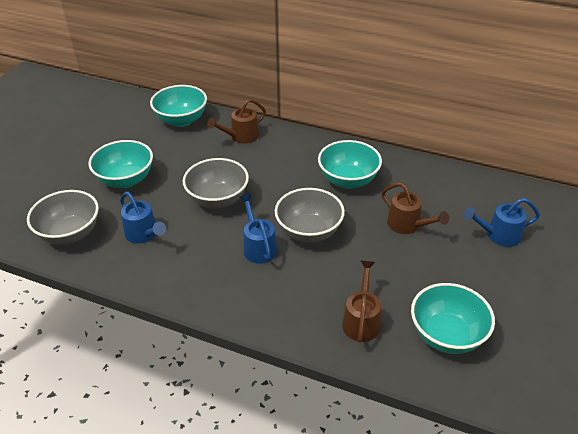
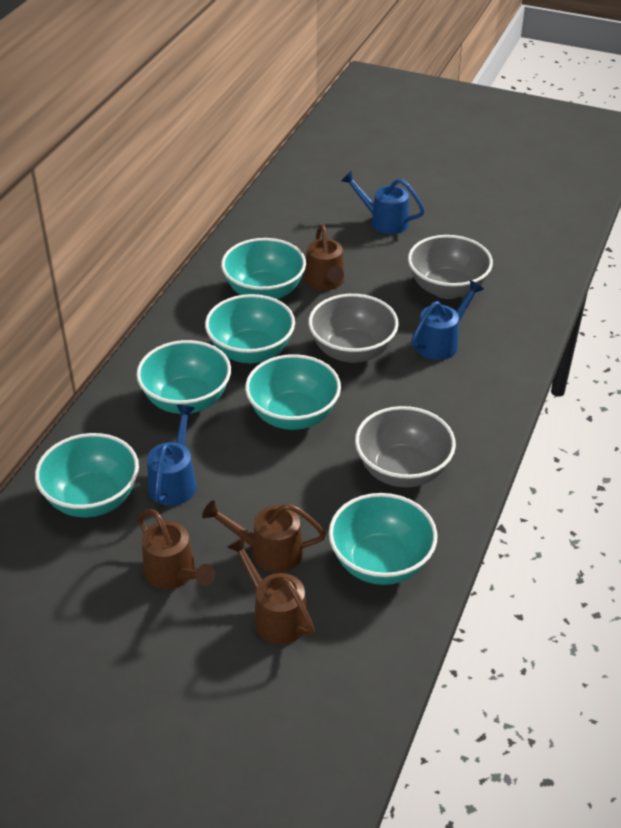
brown watering can: 3 -> 4
turquoise bowl: 4 -> 6

